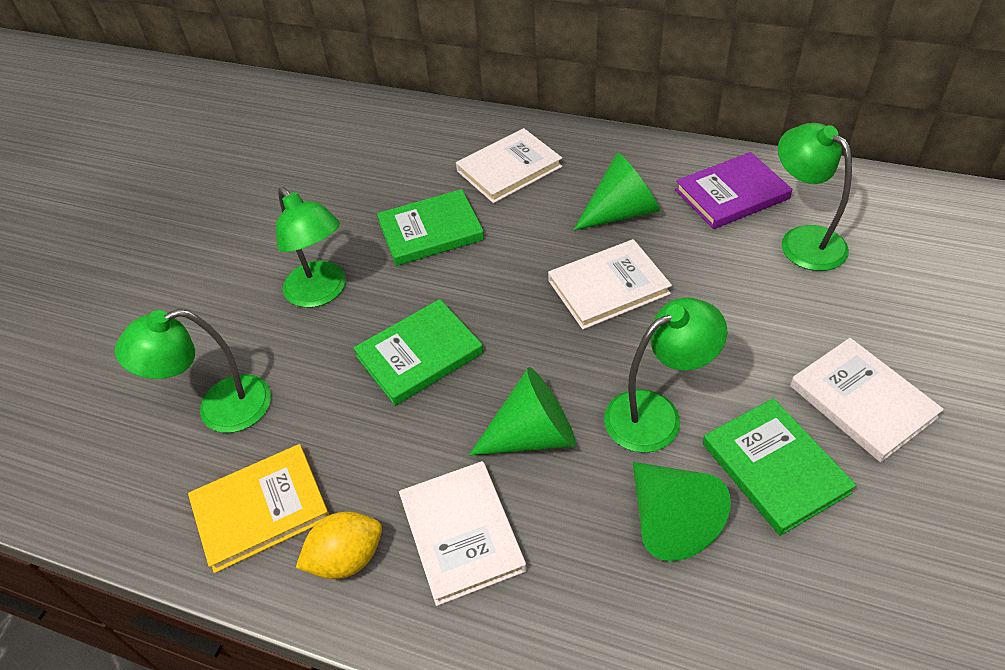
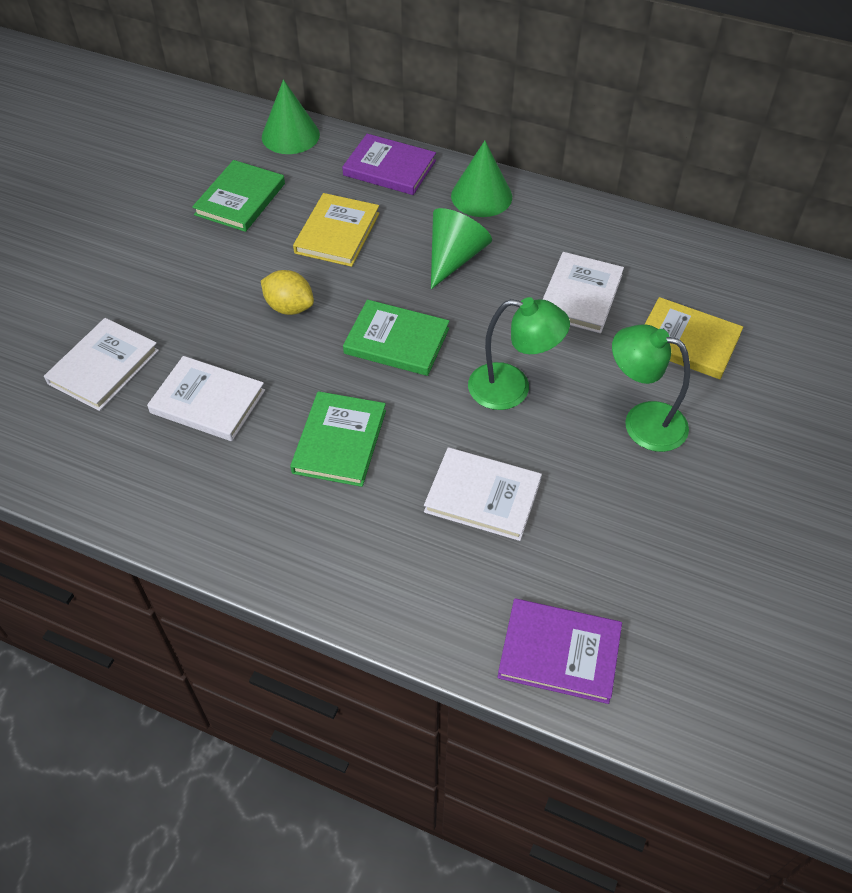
green lamp: 4 -> 2
purple book: 1 -> 2
yellow book: 1 -> 2

